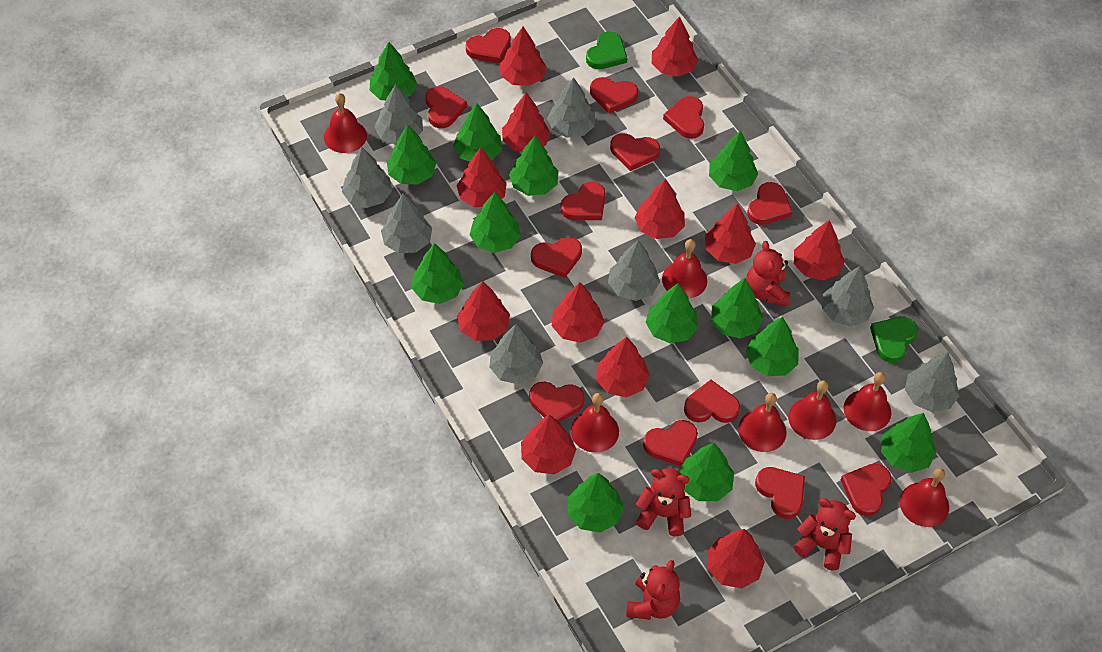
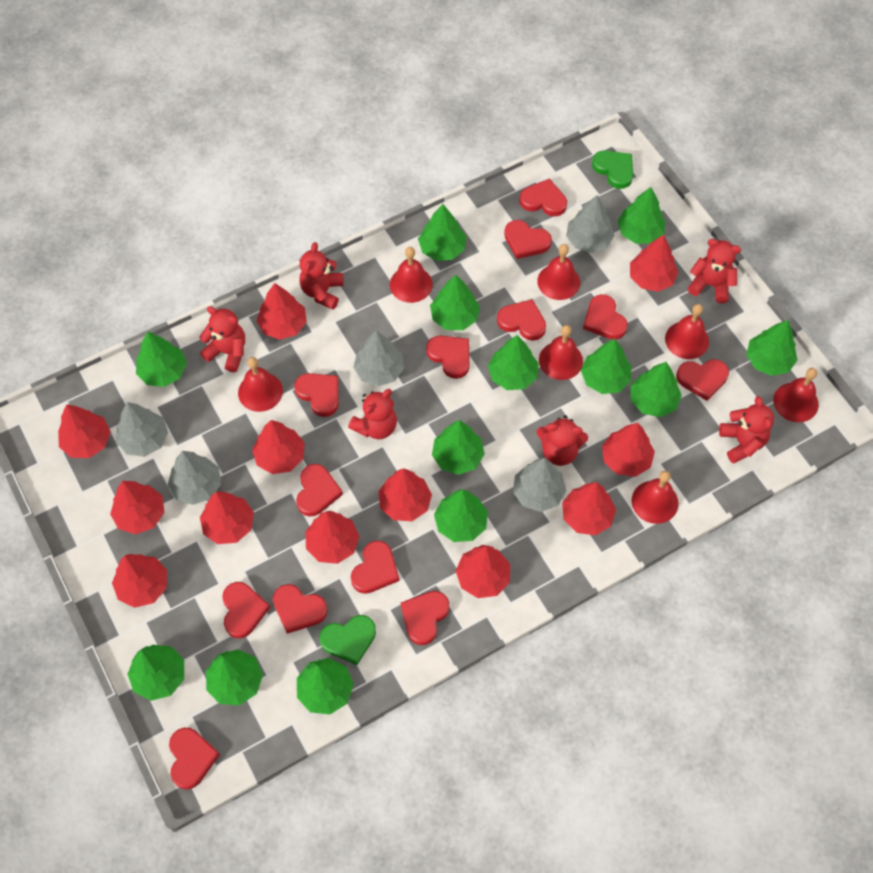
grey tree: 8 -> 5
red teddy bear: 4 -> 6

